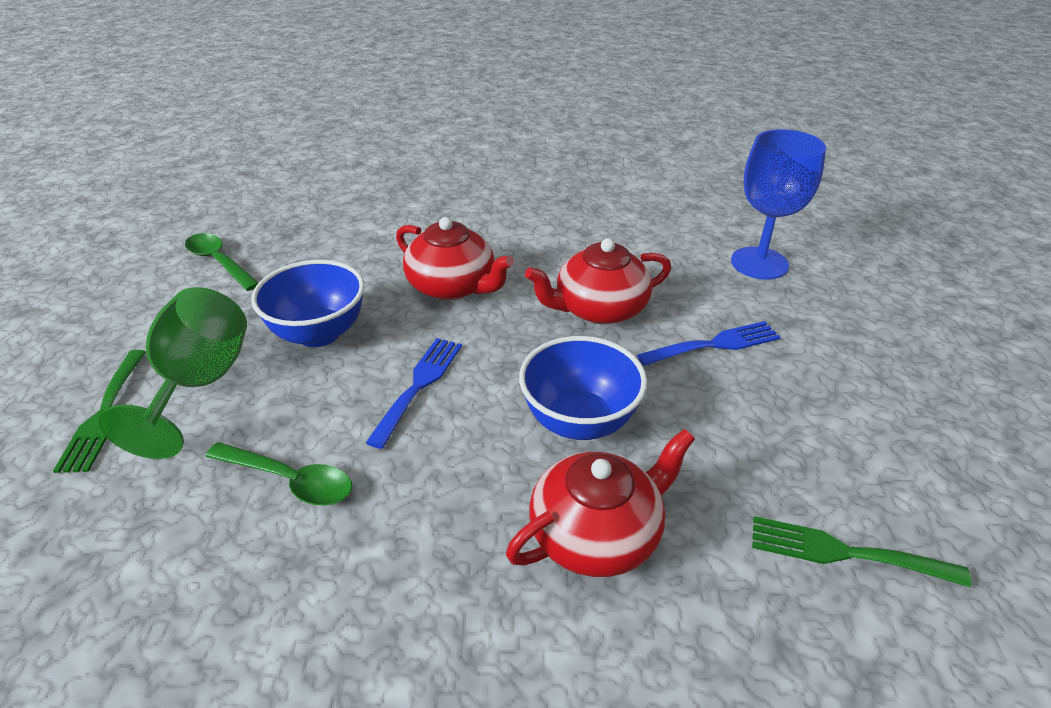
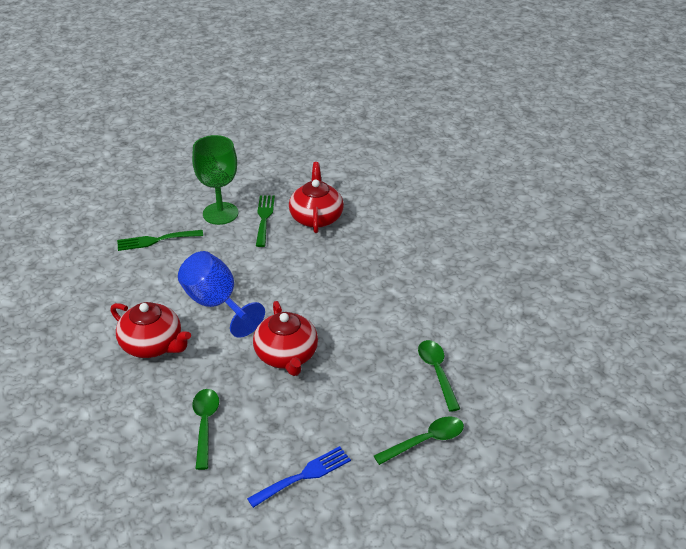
blue bowl: 2 -> 0
blue fork: 2 -> 1
green spoon: 2 -> 3

